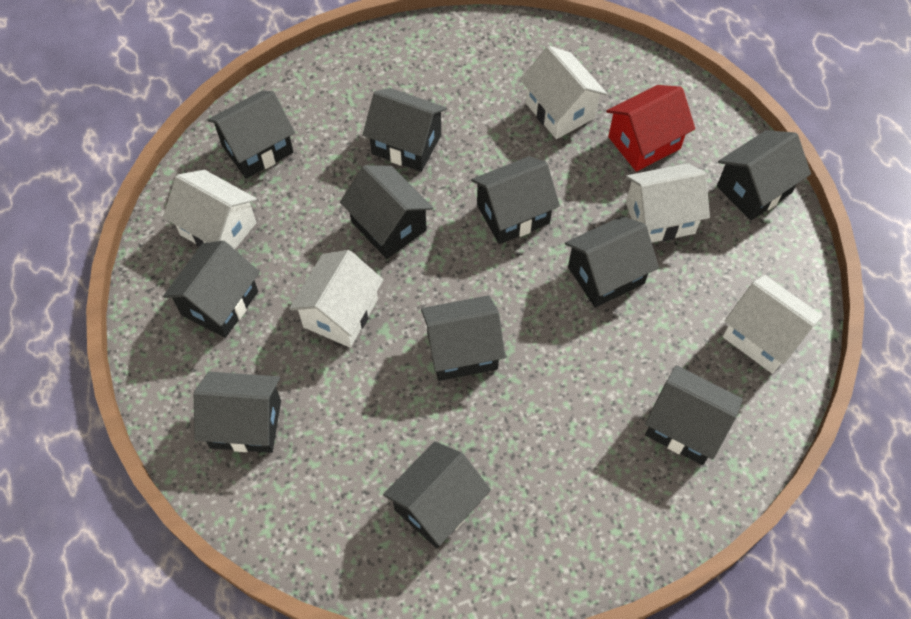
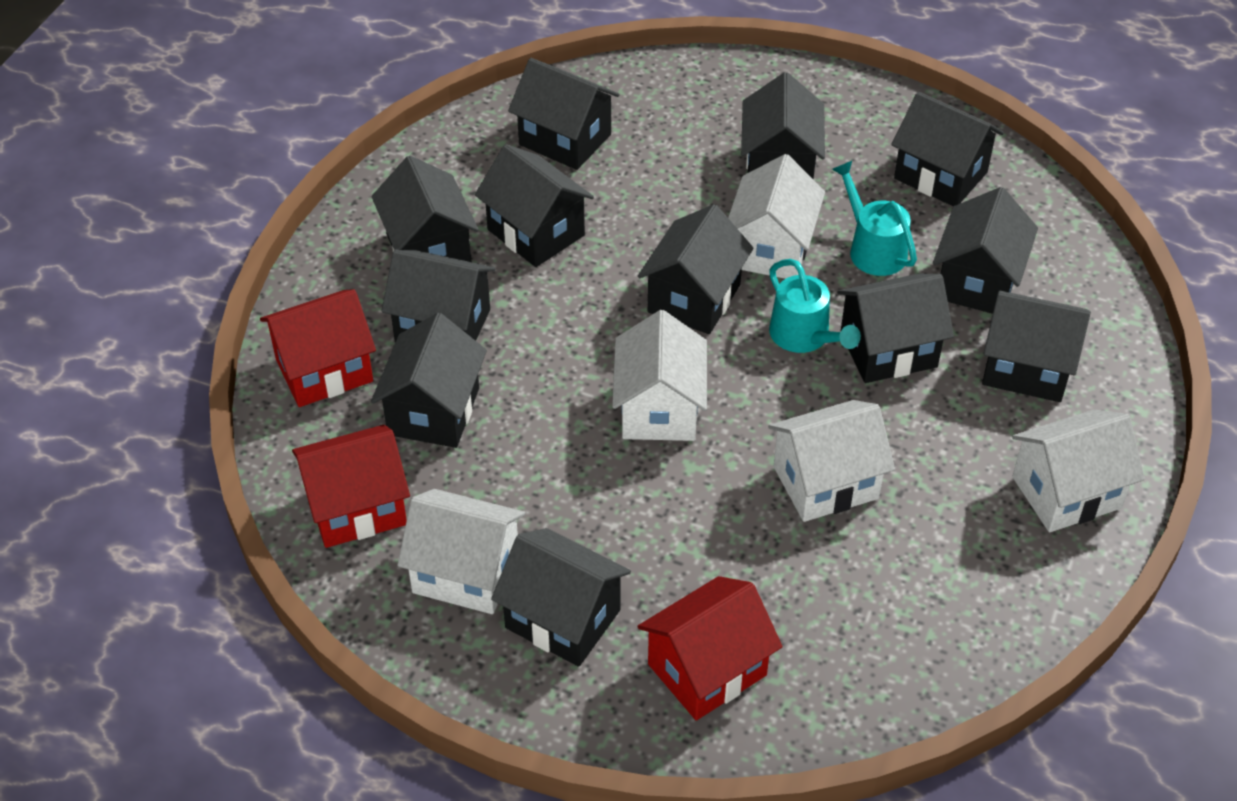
black house: 11 -> 12
red house: 1 -> 3
turquoise watering can: 0 -> 2

